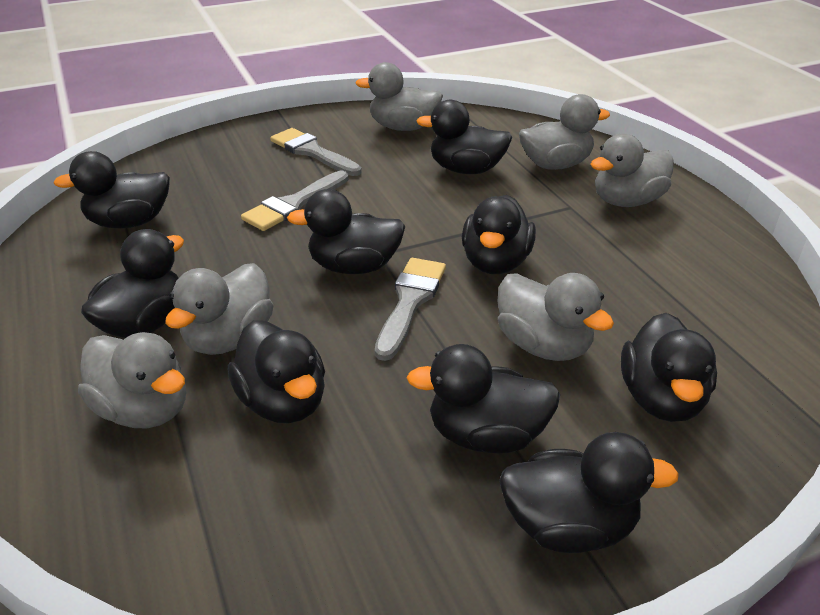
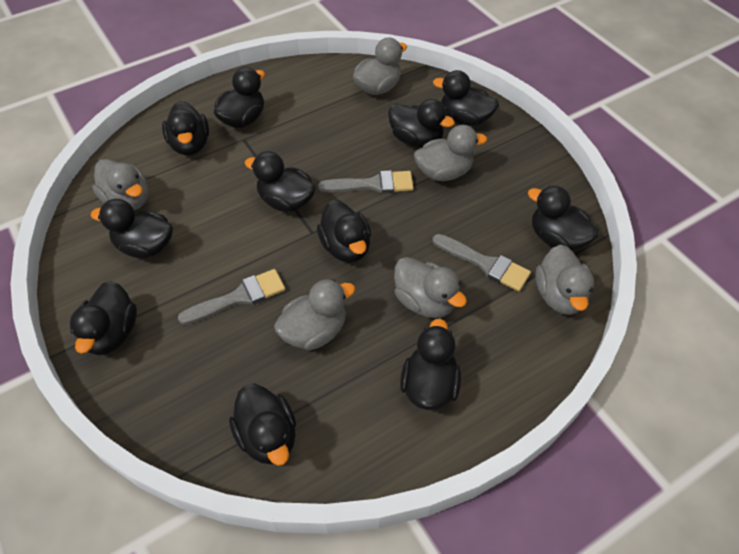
black duck: 9 -> 11

